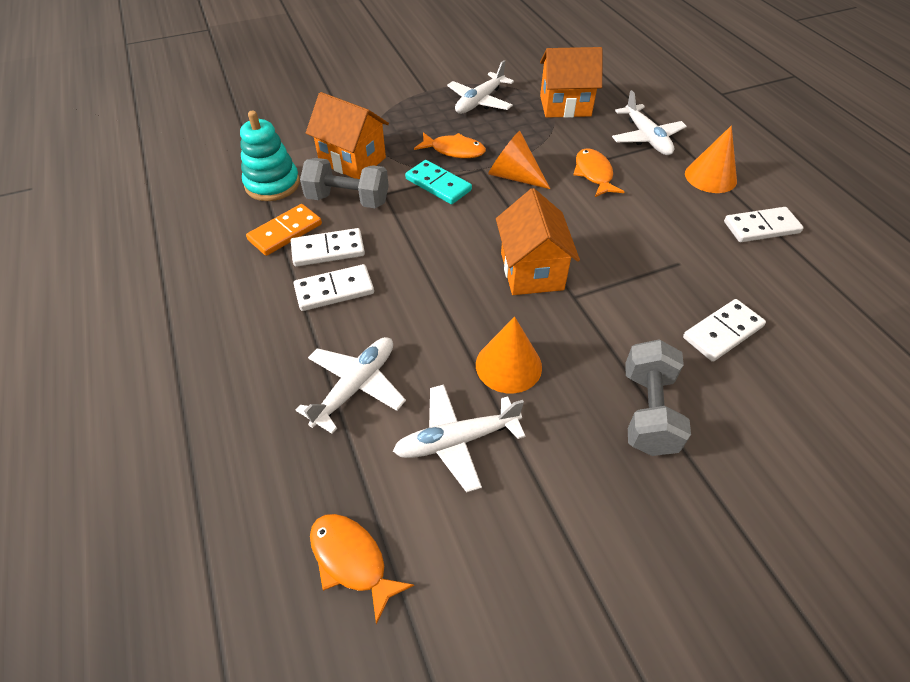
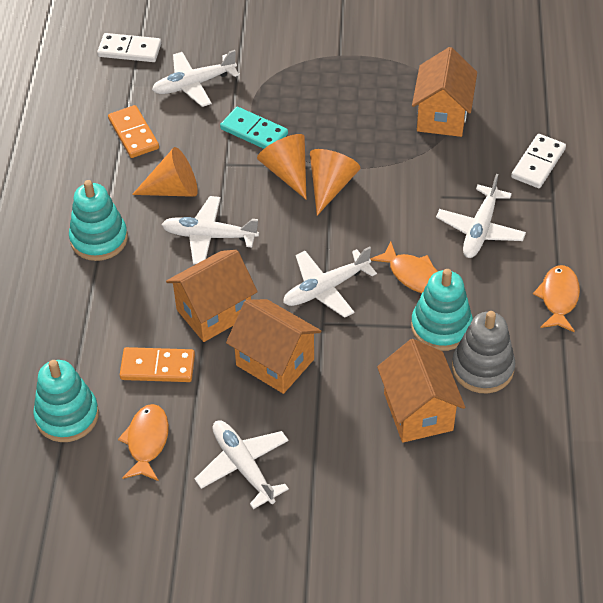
grey dumbbell: 2 -> 0
grey stacking toy: 0 -> 1
orange domino: 1 -> 2
orange house: 3 -> 4
turquoise stacking toy: 1 -> 3
white domino: 4 -> 2
white plane: 4 -> 5

